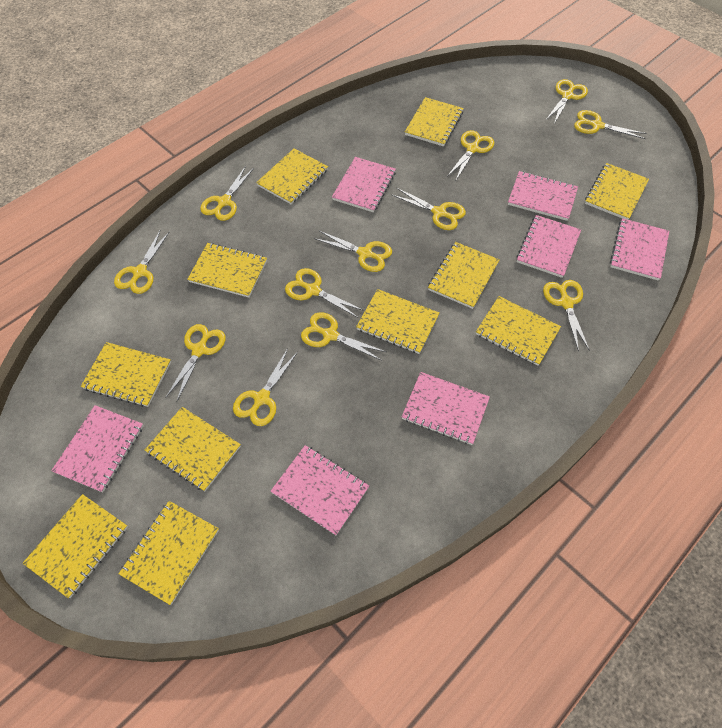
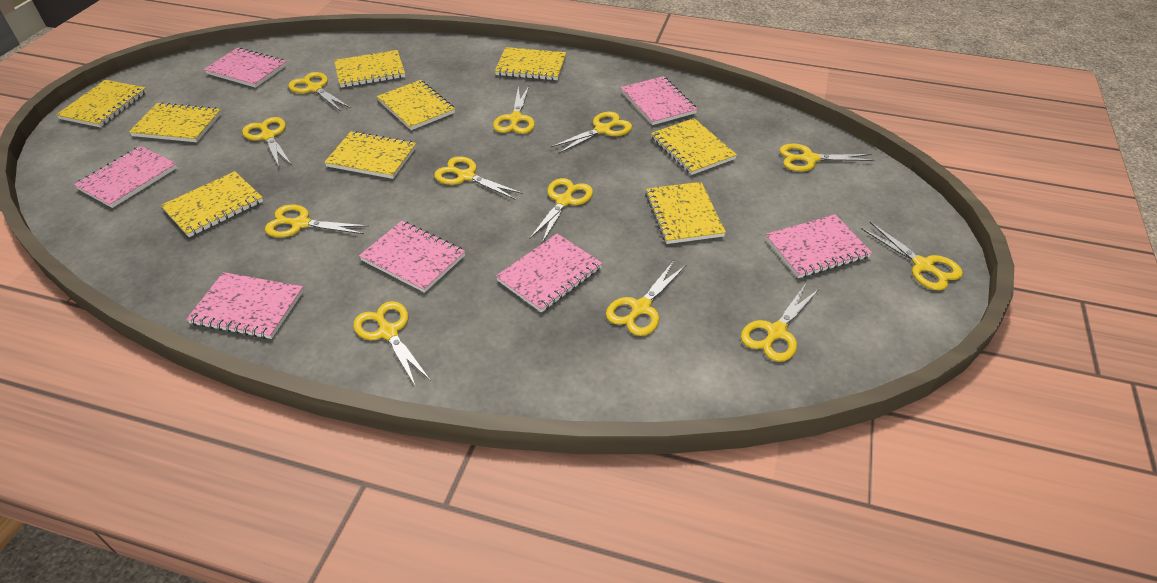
yellow notebook: 11 -> 9

